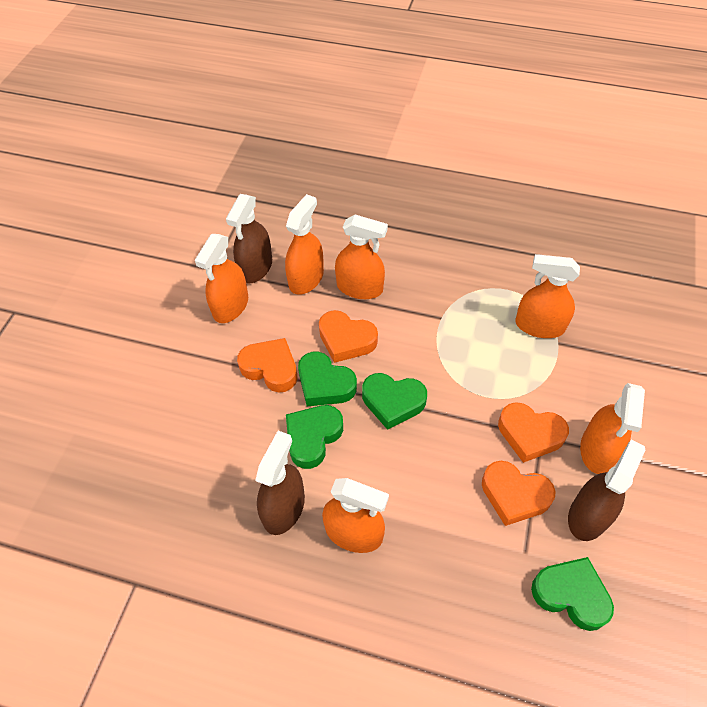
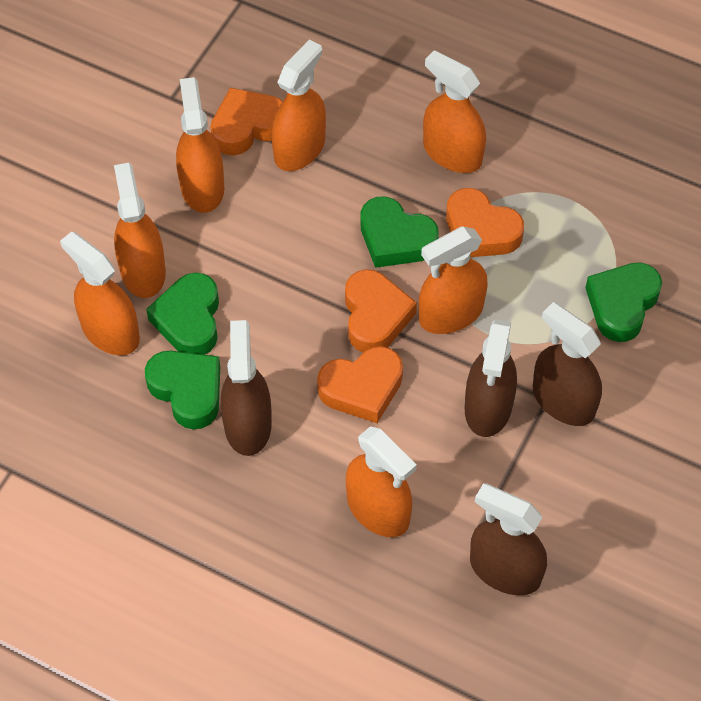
brown spray bottle: 3 -> 4
orange spray bottle: 6 -> 7

